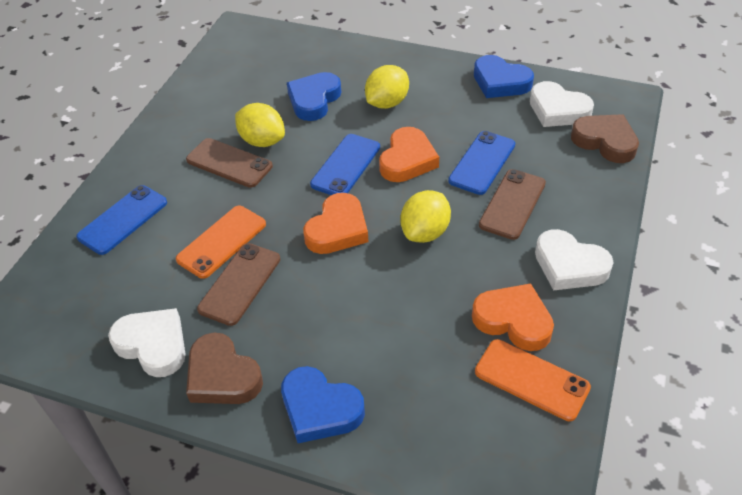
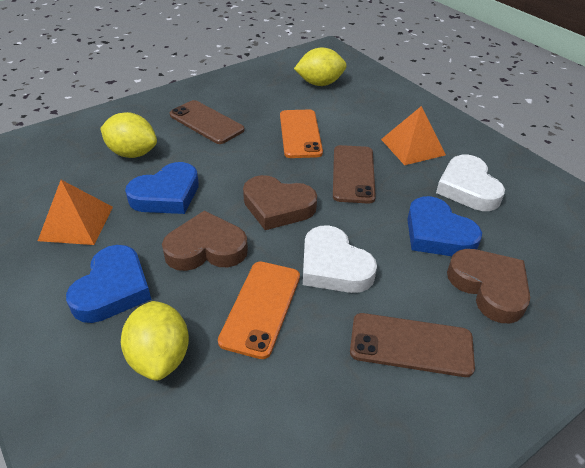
blue phone: 3 -> 0
brown heart: 2 -> 3
orange heart: 3 -> 0
orange pyramid: 0 -> 2
white heart: 3 -> 2

